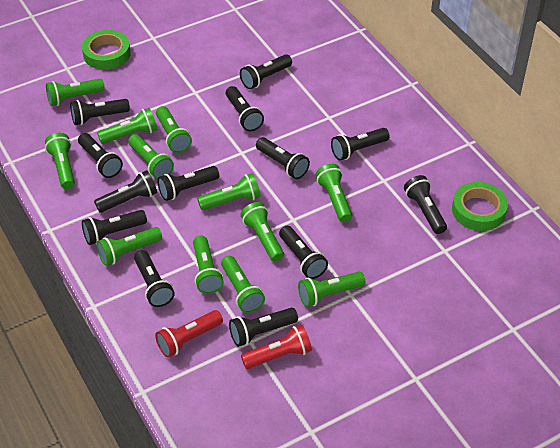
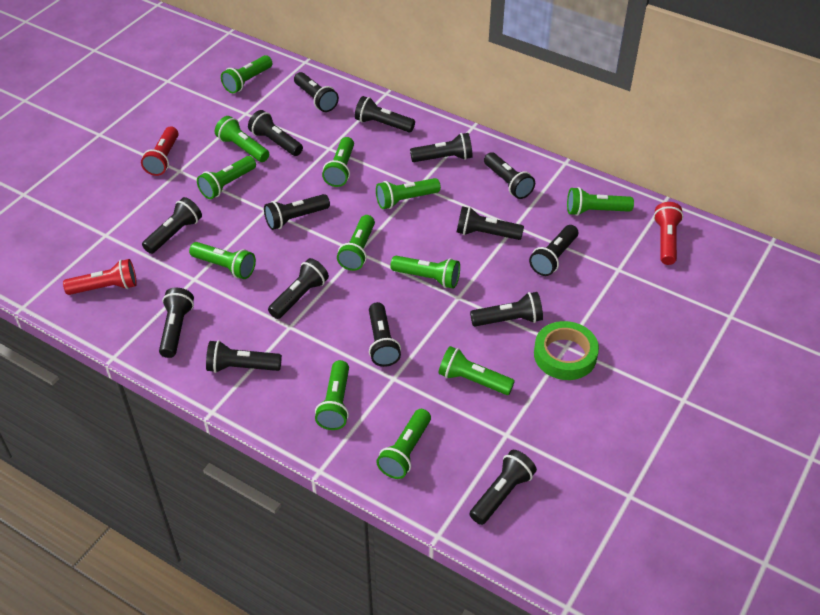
black flashlight: 13 -> 15
green tape: 2 -> 1
red flashlight: 2 -> 3

